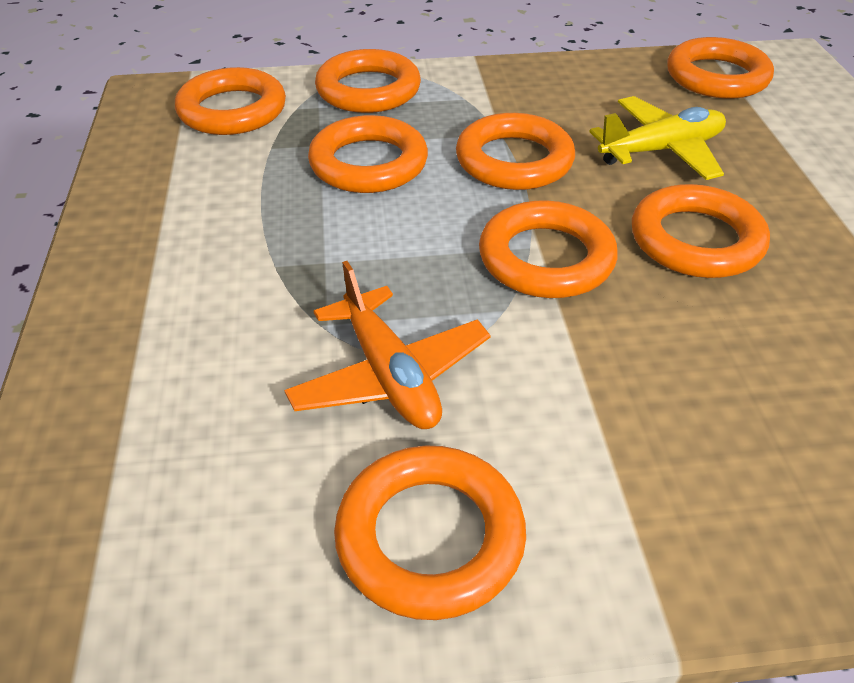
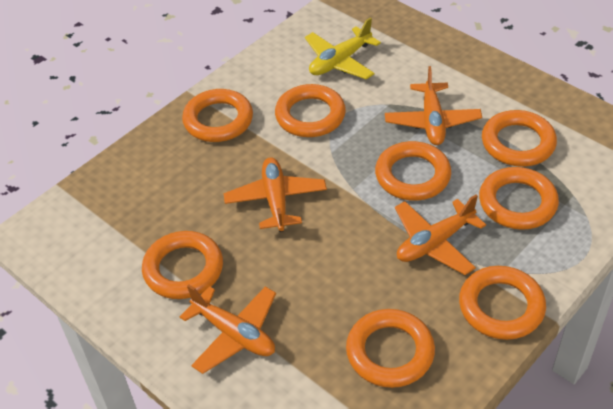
orange plane: 1 -> 4

